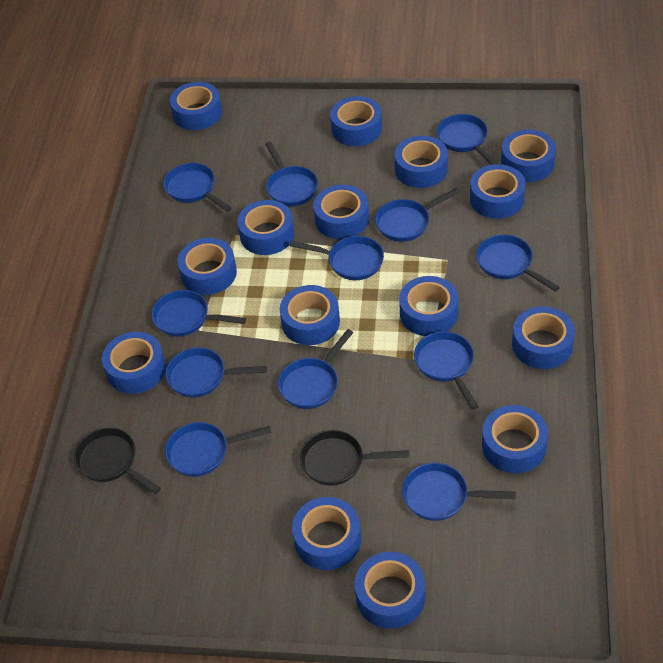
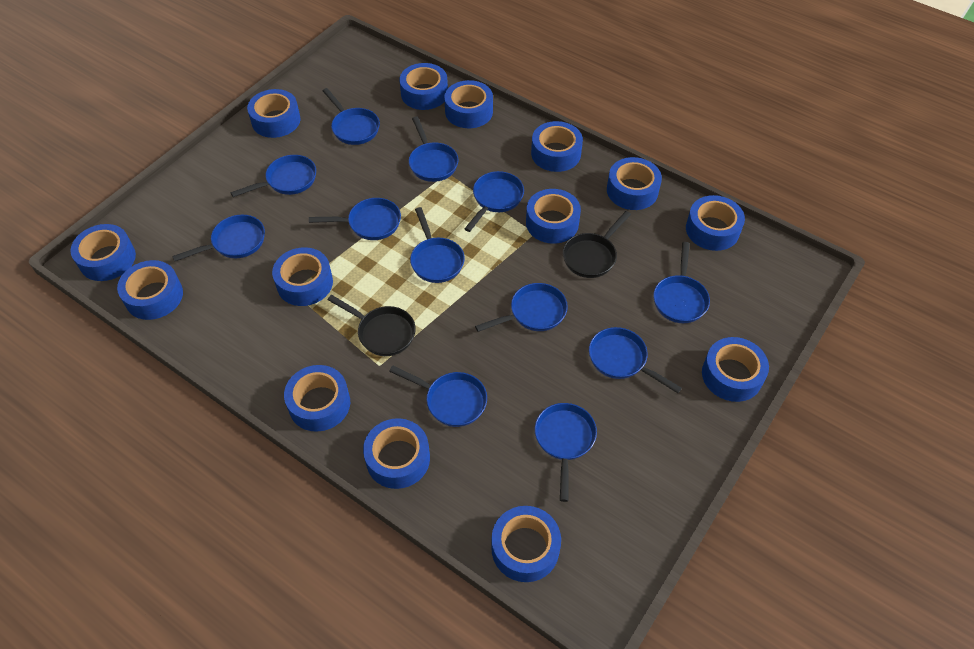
blue tape: 15 -> 14

